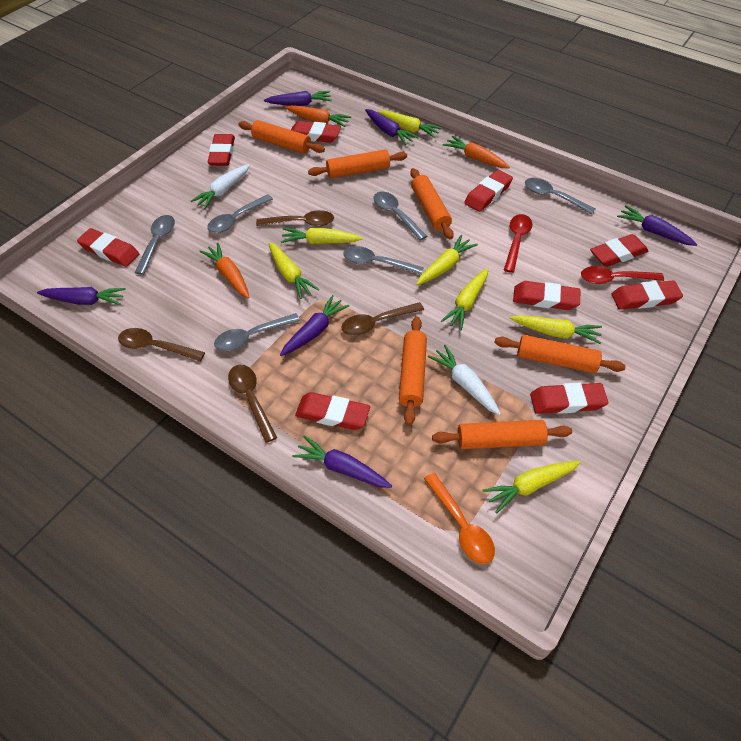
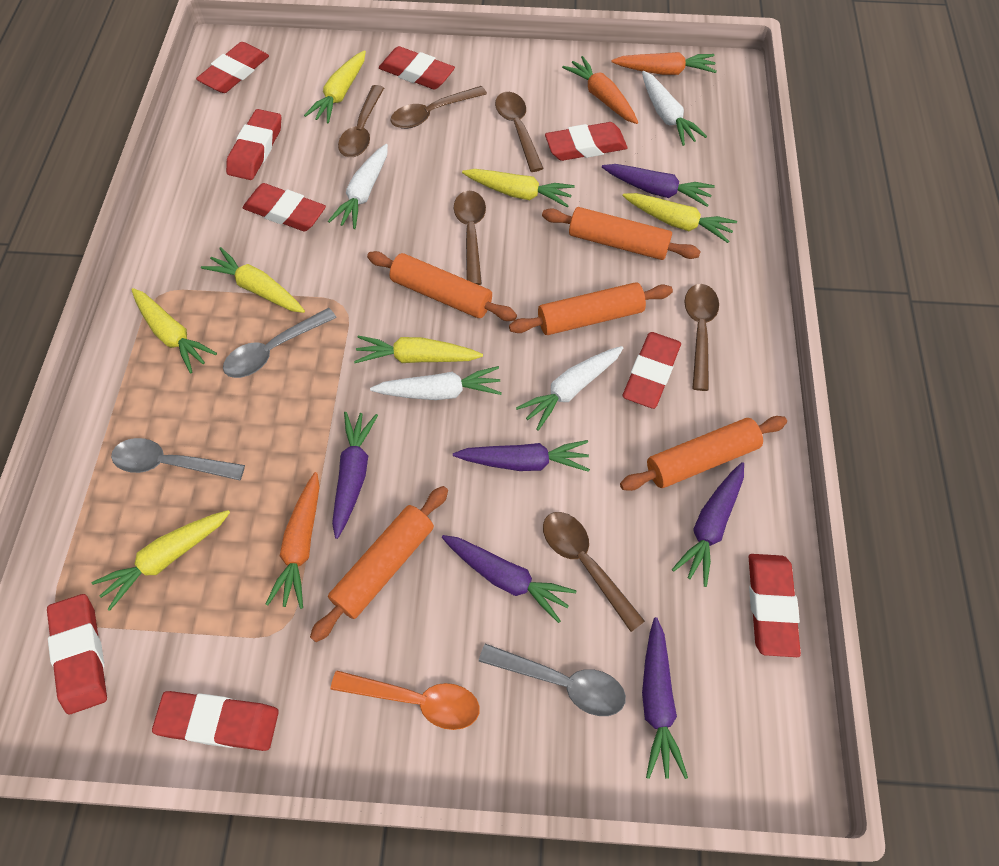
brown spoon: 4 -> 6
grey spoon: 6 -> 3
orange rolling pin: 6 -> 5
red spoon: 2 -> 0
white carrot: 2 -> 4

